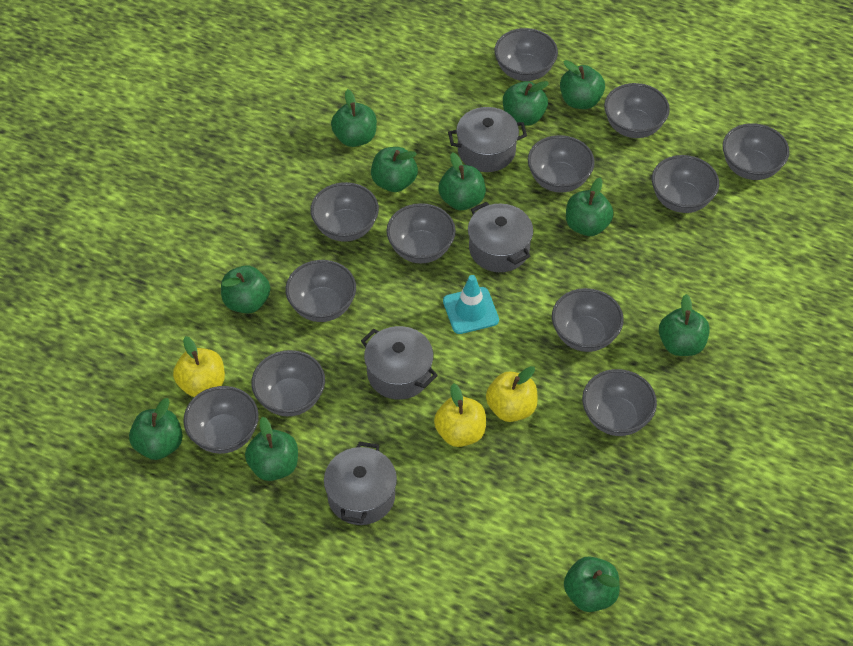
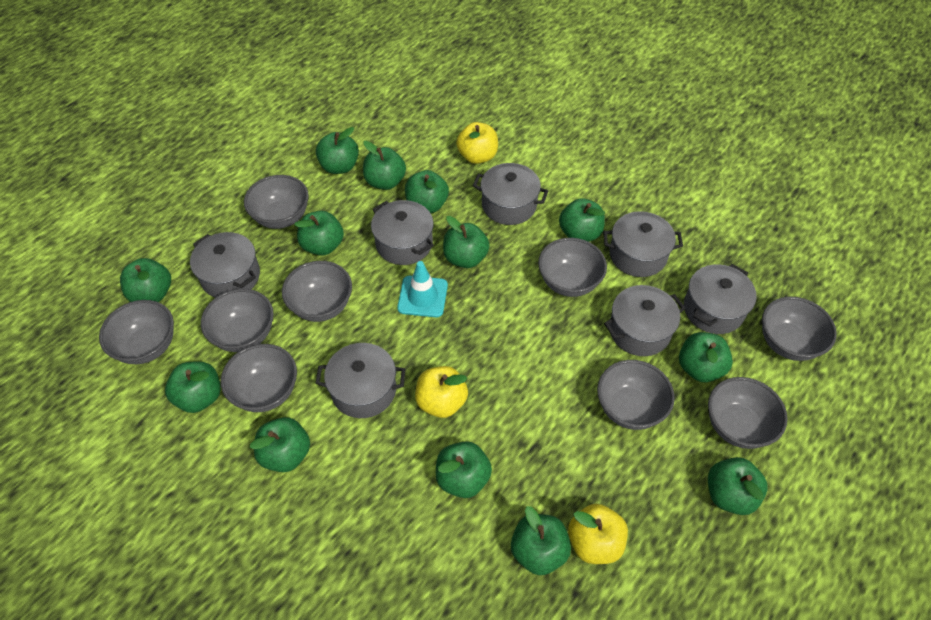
green apple: 11 -> 13
grey bowl: 12 -> 9
grey pot: 4 -> 7

